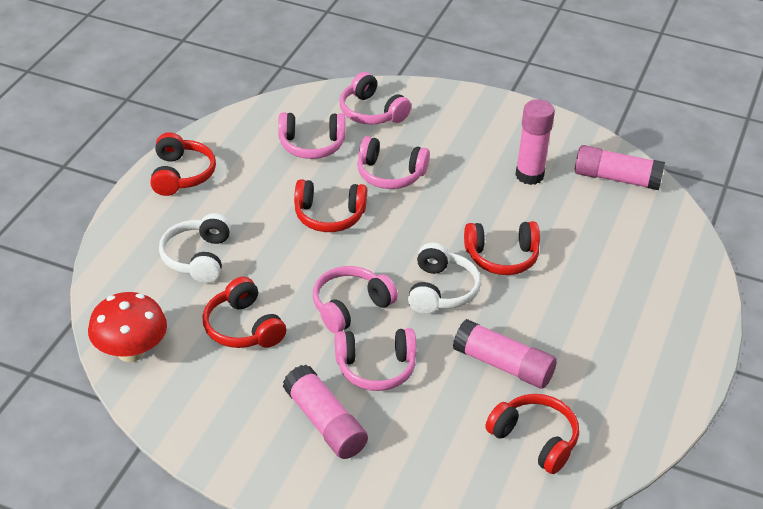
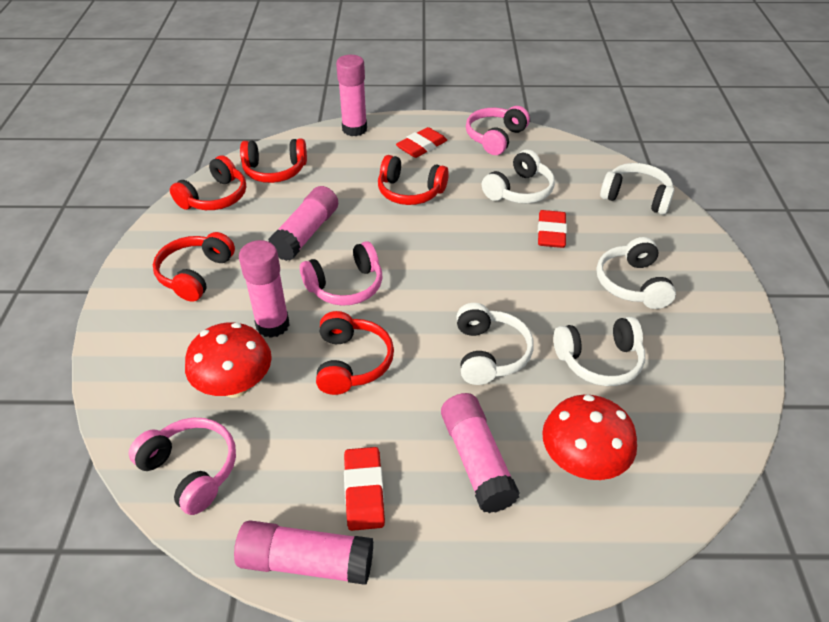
pink glue stick: 4 -> 5
pink headphones: 5 -> 3
red eraser: 0 -> 3
red mushroom: 1 -> 2
white headphones: 2 -> 5

